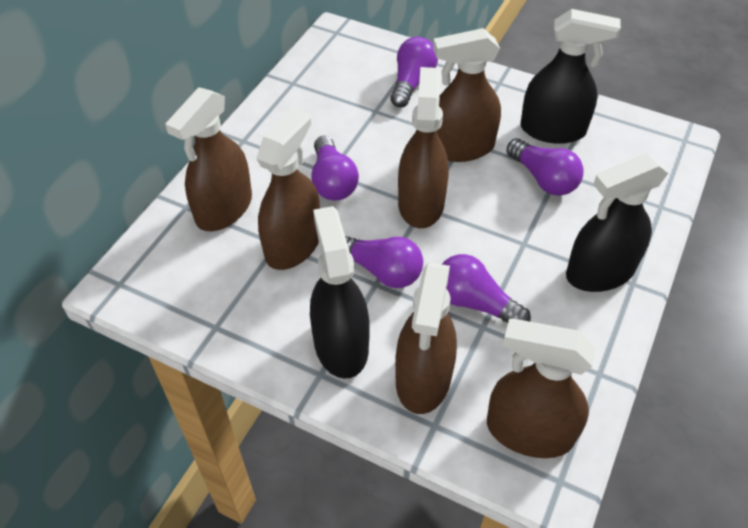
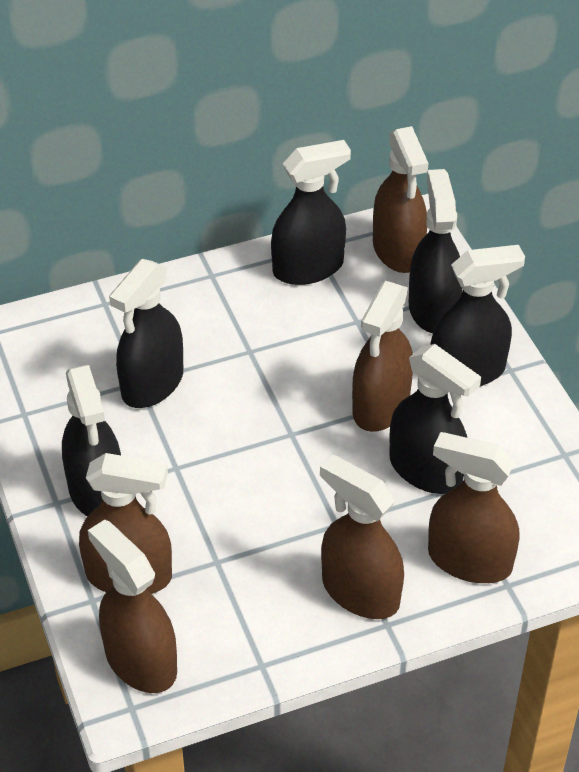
black spray bottle: 3 -> 6
purple light bulb: 5 -> 0

